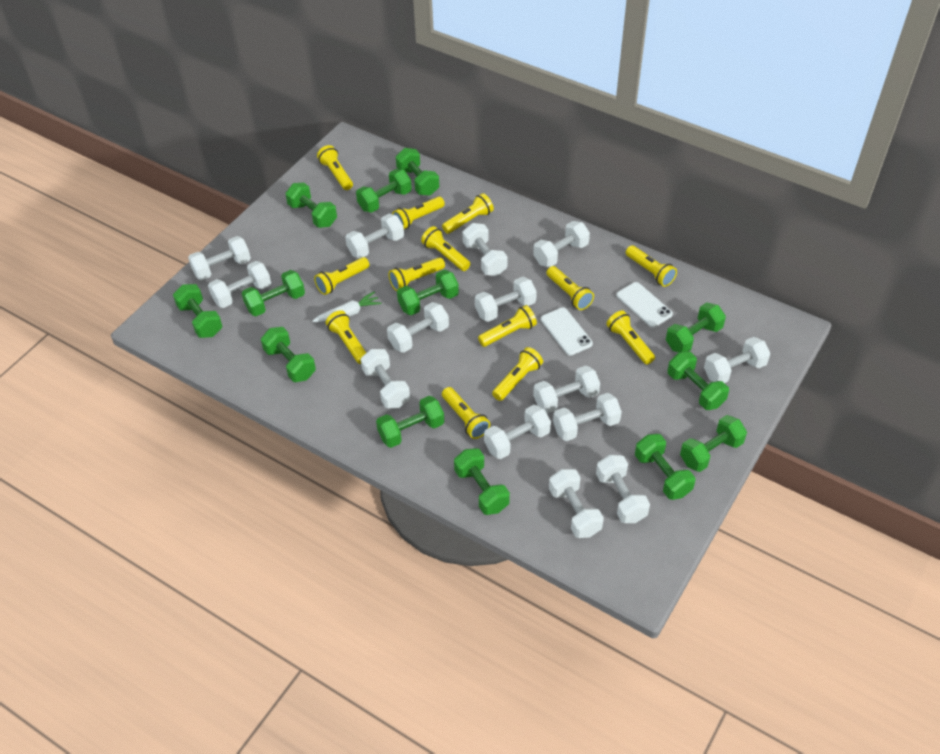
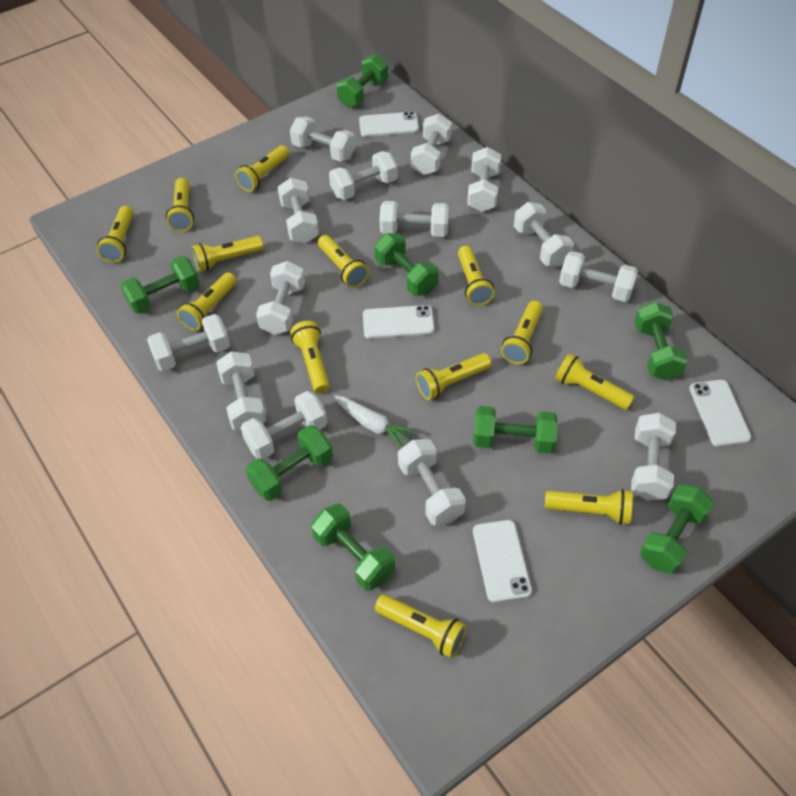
green dumbbell: 13 -> 8
white phone: 2 -> 4

